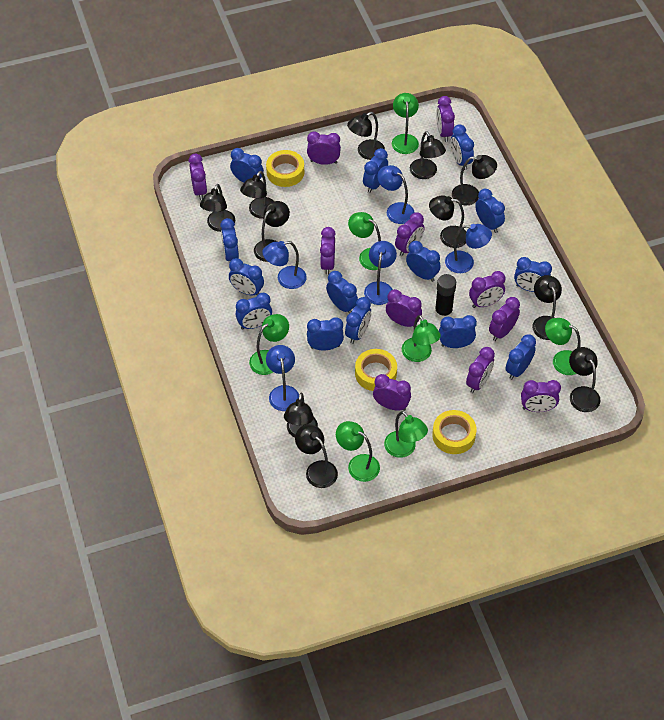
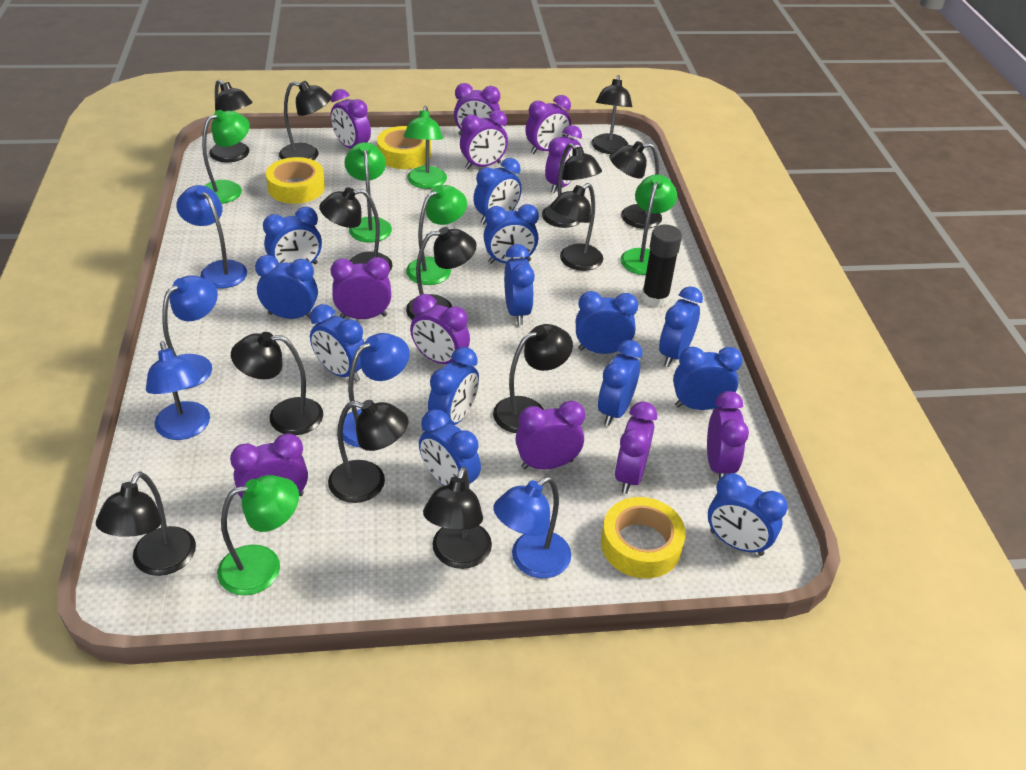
black lamp: 11 -> 13
blue clock: 14 -> 13
green lamp: 7 -> 6

